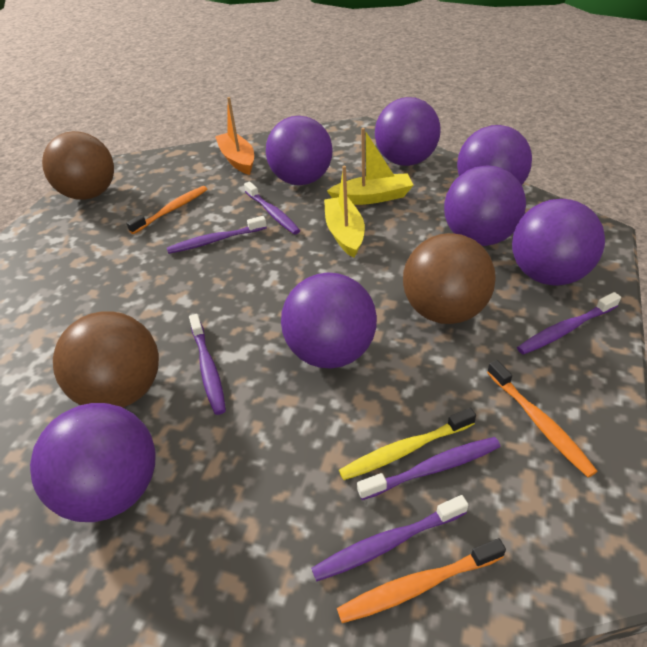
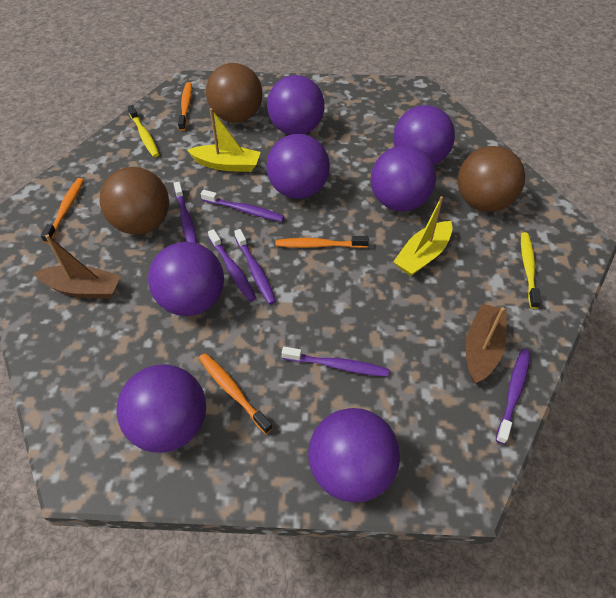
brown boat: 0 -> 2
orange boat: 1 -> 0
orange toothbrush: 3 -> 4
yellow toothbrush: 1 -> 2

